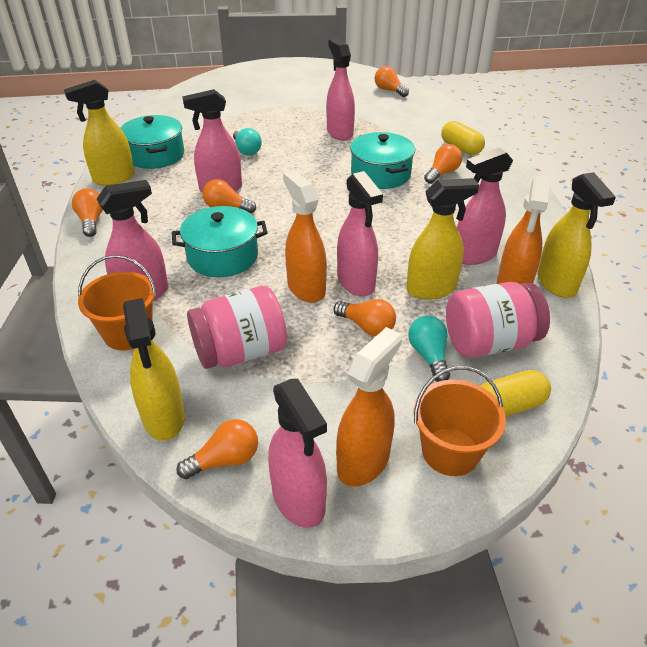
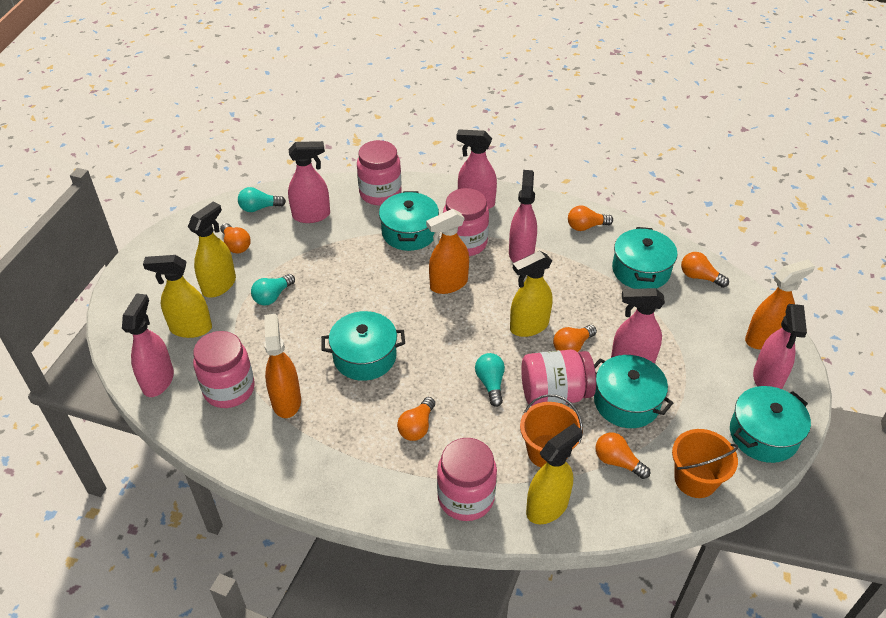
pink jar: 2 -> 5
turquoise light bulb: 2 -> 3
turquoise pot: 3 -> 5
yellow capsule: 2 -> 0

